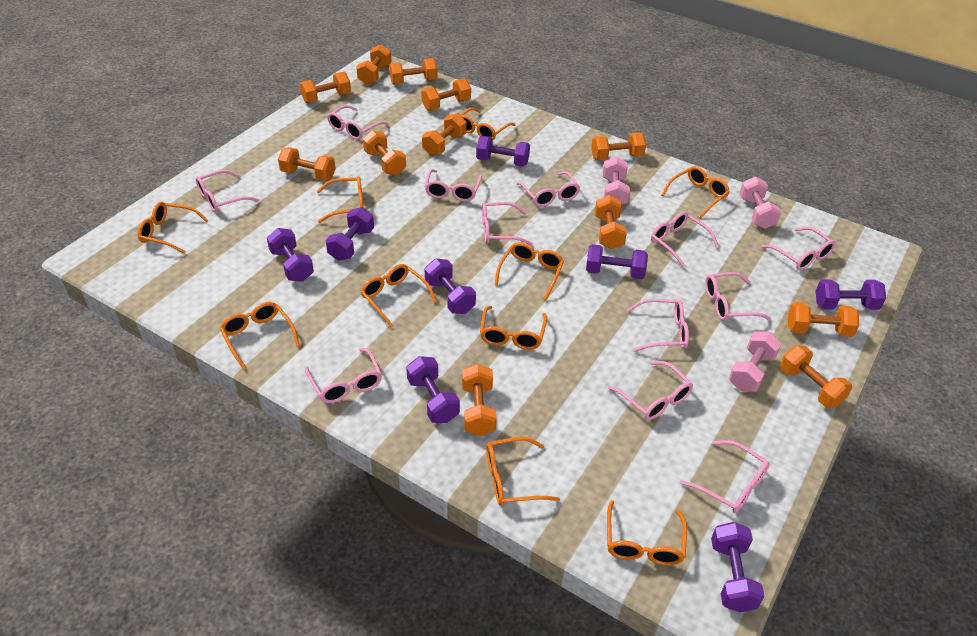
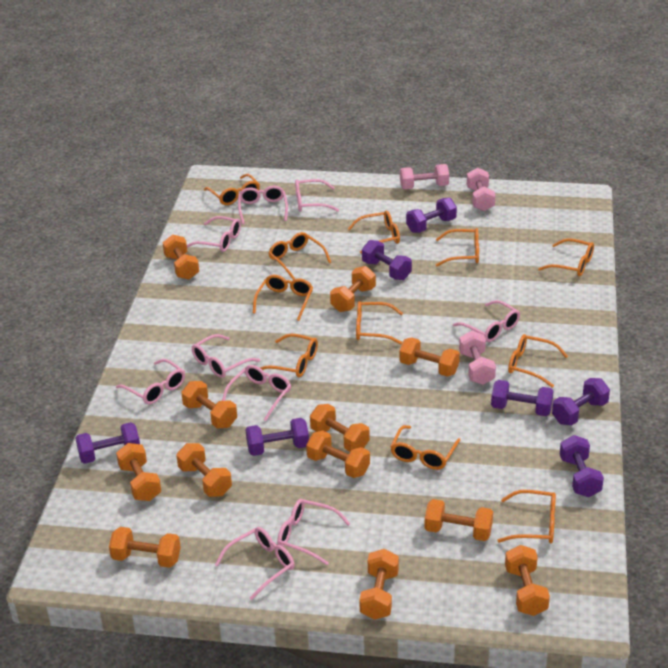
orange glasses: 10 -> 11
pink glasses: 12 -> 9
purple dumbbell: 8 -> 7

